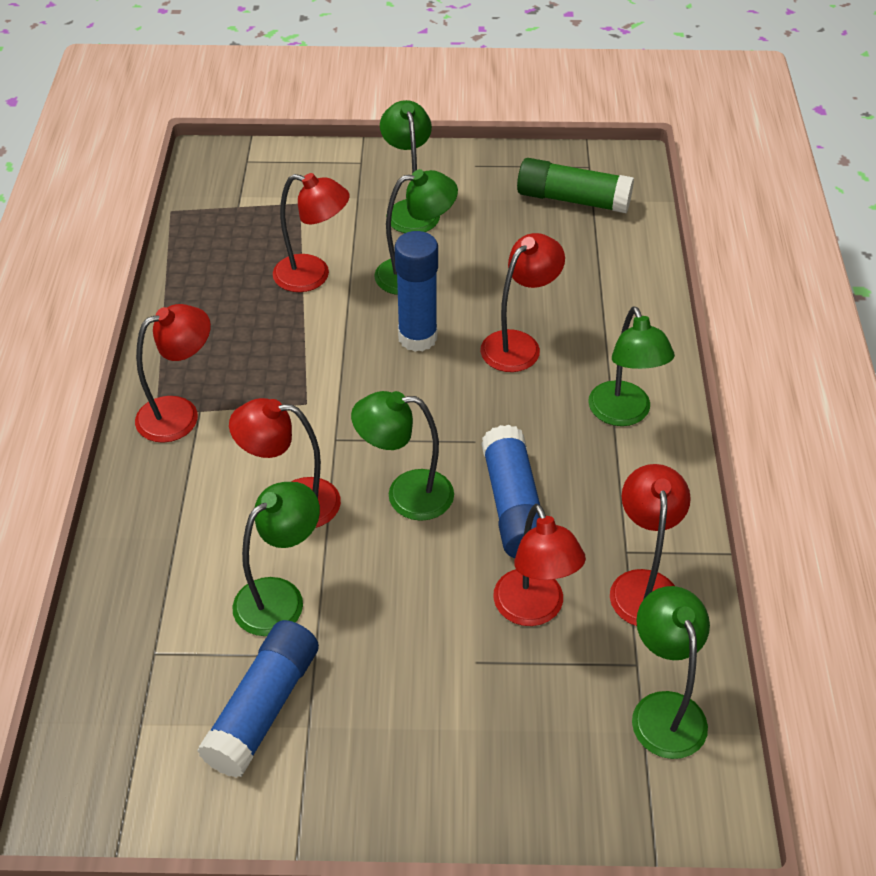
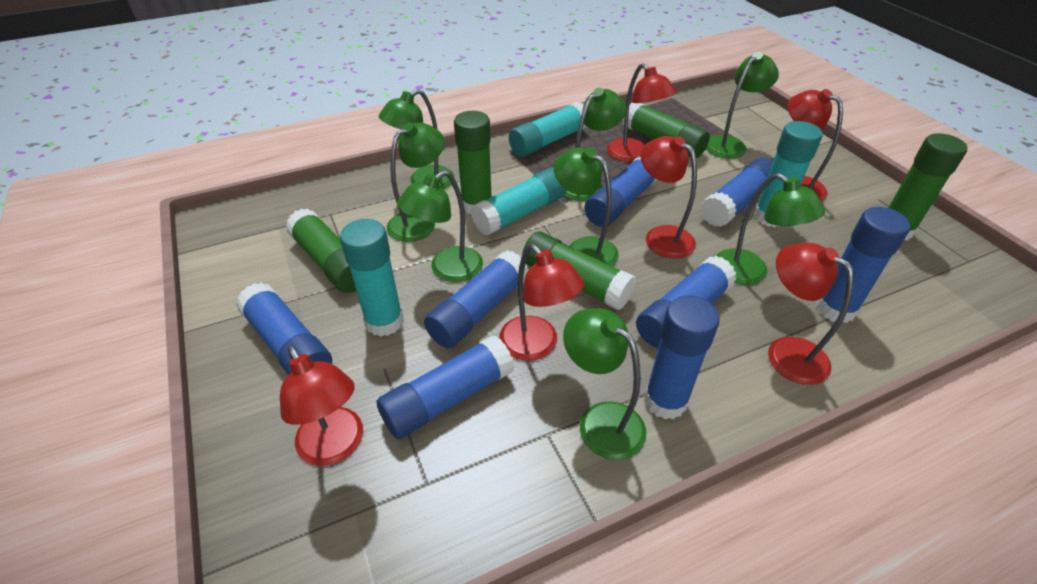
blue glue stick: 3 -> 8
green glue stick: 1 -> 5
green lamp: 6 -> 8
turquoise glue stick: 0 -> 4

